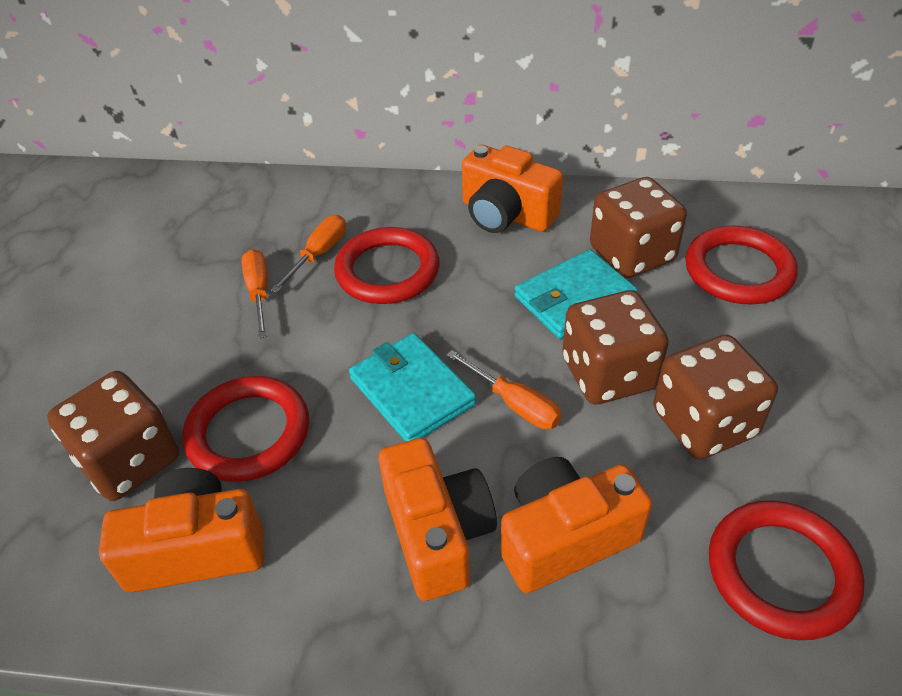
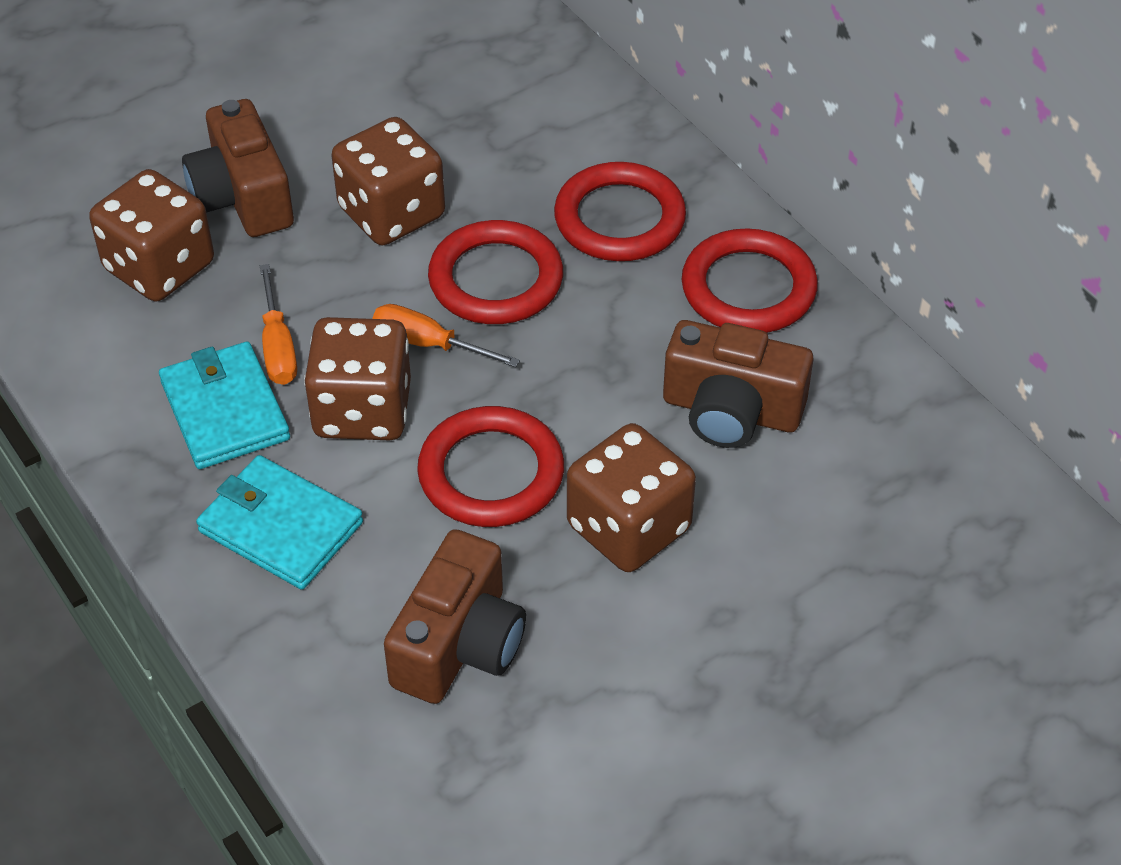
brown camera: 0 -> 3
orange camera: 4 -> 0
orange screwdriver: 3 -> 2

